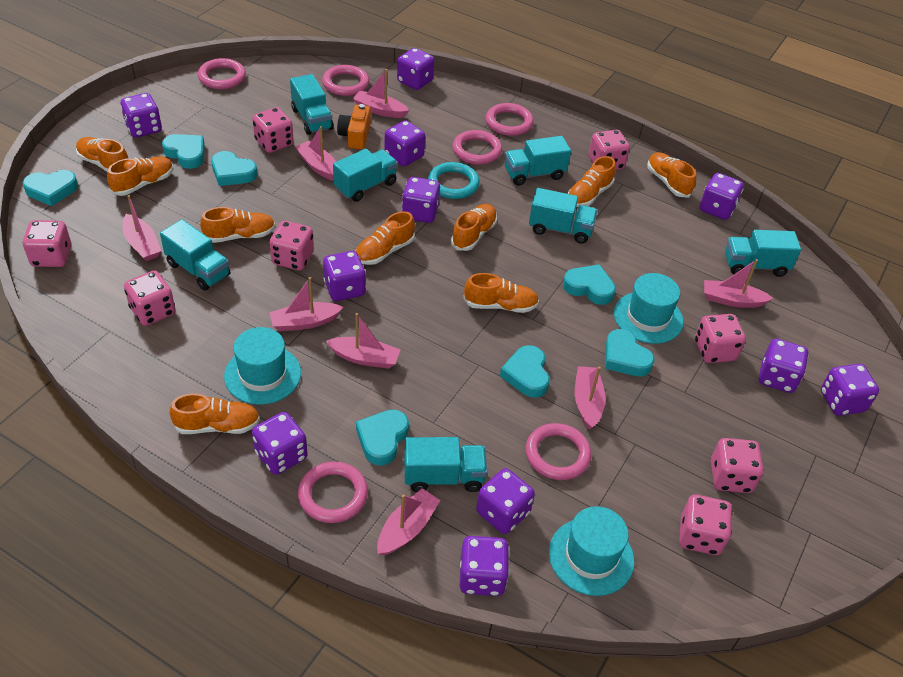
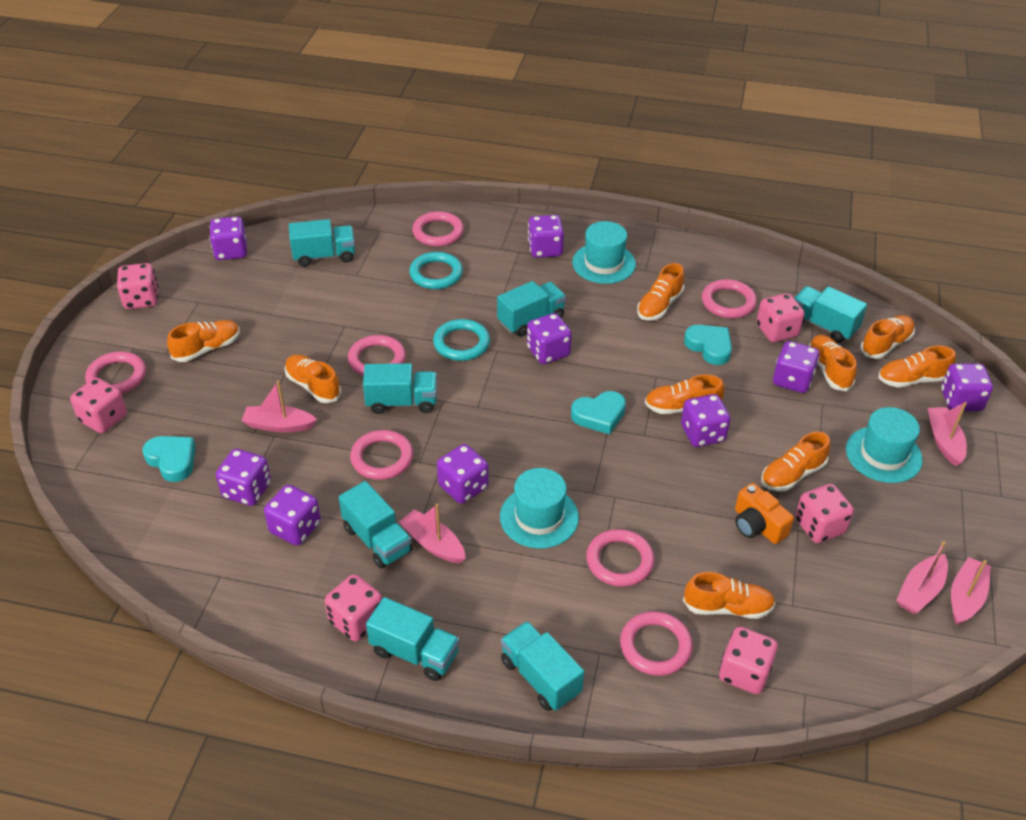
pink boat: 8 -> 5
pink dice: 8 -> 6
pink ring: 6 -> 7
purple dice: 11 -> 9
turquoise heart: 7 -> 3
turquoise ring: 1 -> 2

